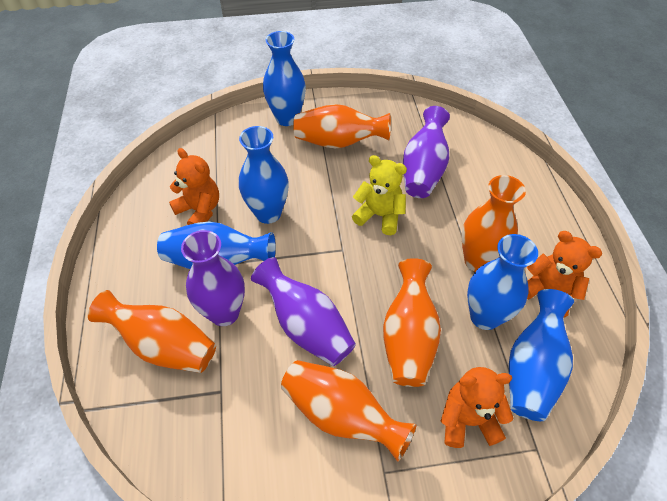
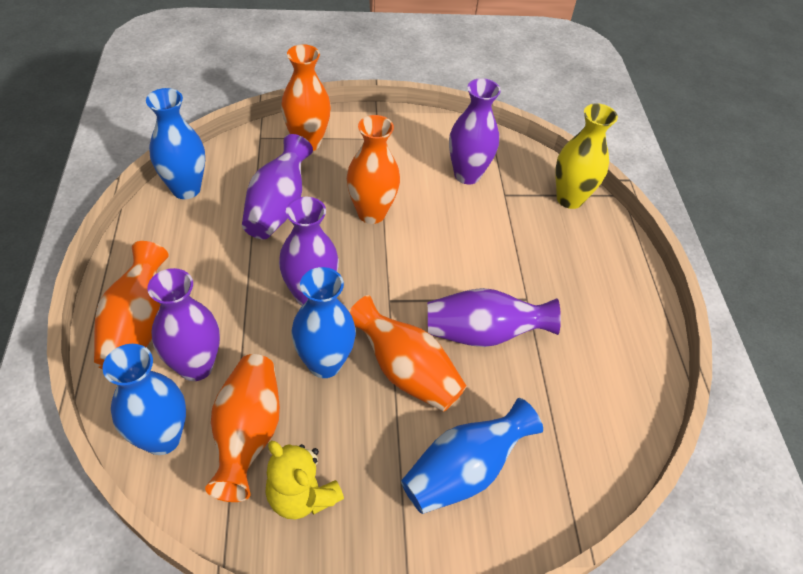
blue vase: 5 -> 4
orange teddy bear: 3 -> 0
purple vase: 3 -> 5
yellow vase: 0 -> 1

